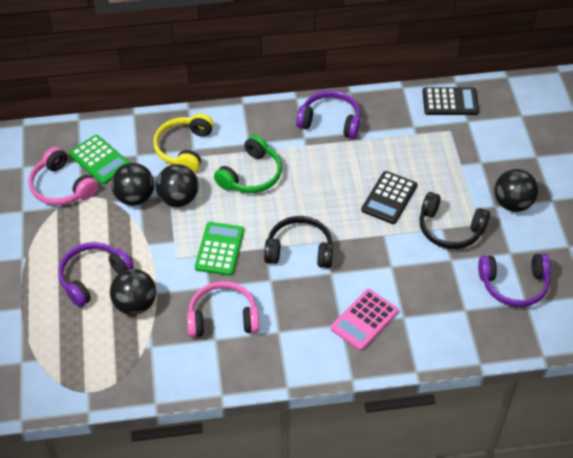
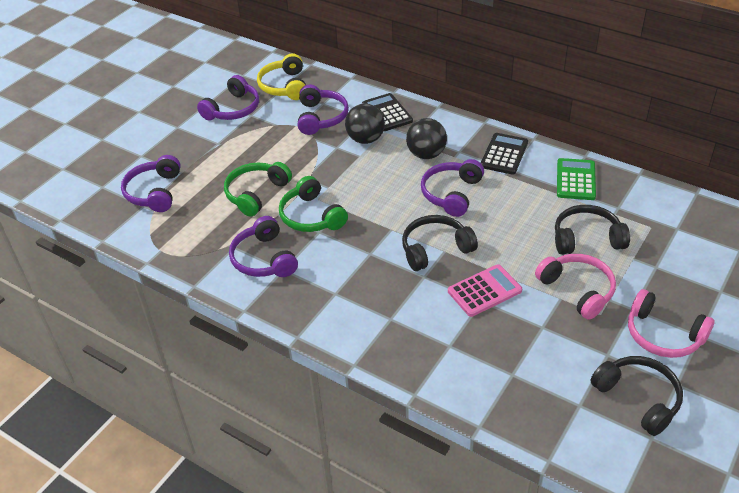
black ball: 4 -> 2
black headphones: 2 -> 3
green calculator: 2 -> 1
green headphones: 1 -> 2
purple headphones: 3 -> 5

